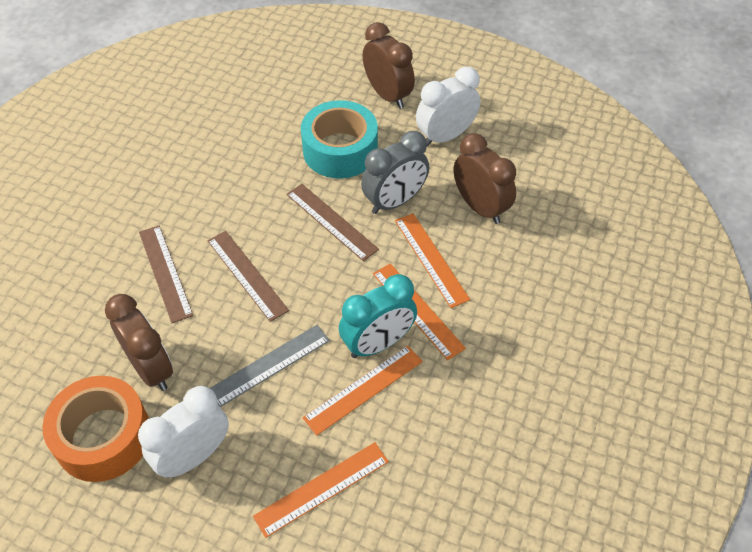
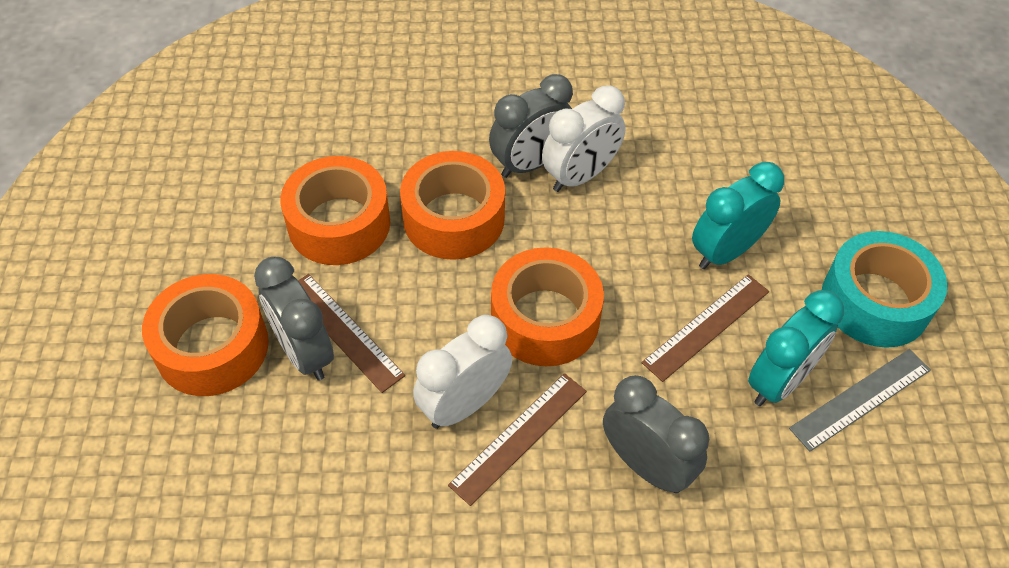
brown clock: 3 -> 0
grey clock: 1 -> 3
orange ruler: 4 -> 0
orange tape: 1 -> 4
turquoise clock: 1 -> 2

